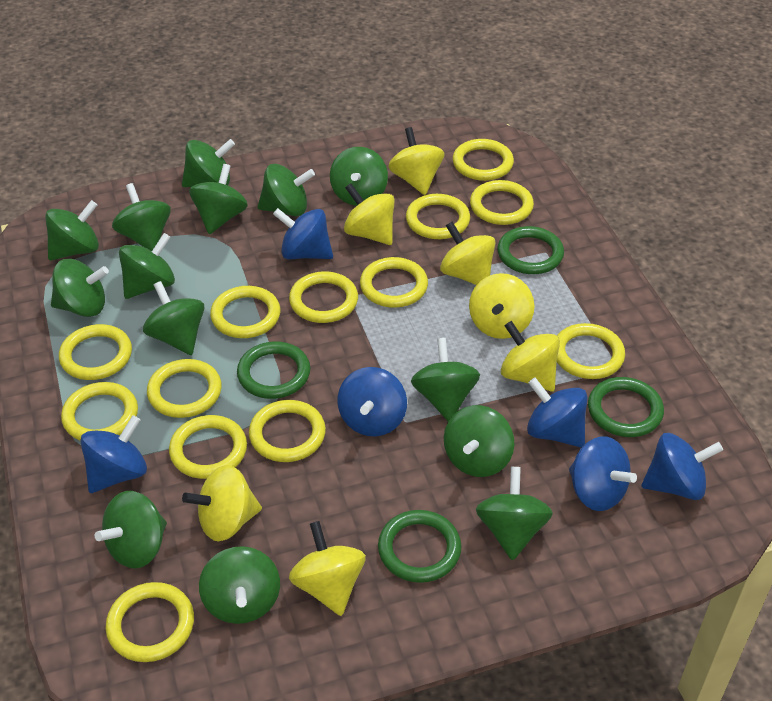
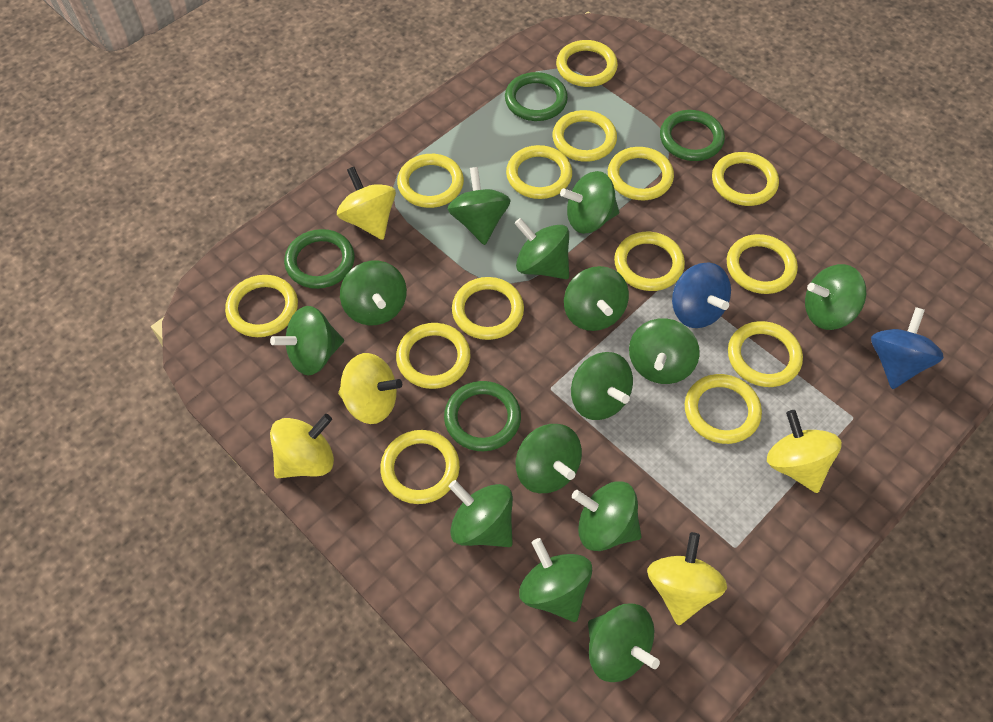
blue spinning top: 6 -> 2
yellow ring: 13 -> 14
yellow spinning top: 7 -> 5

